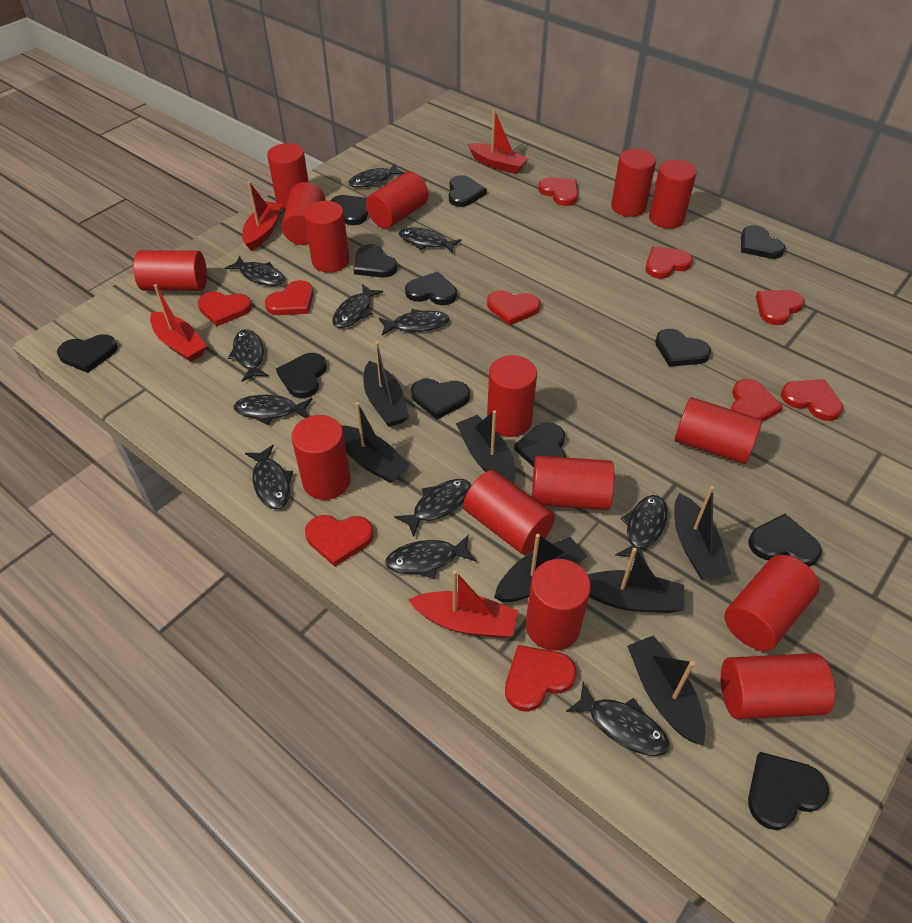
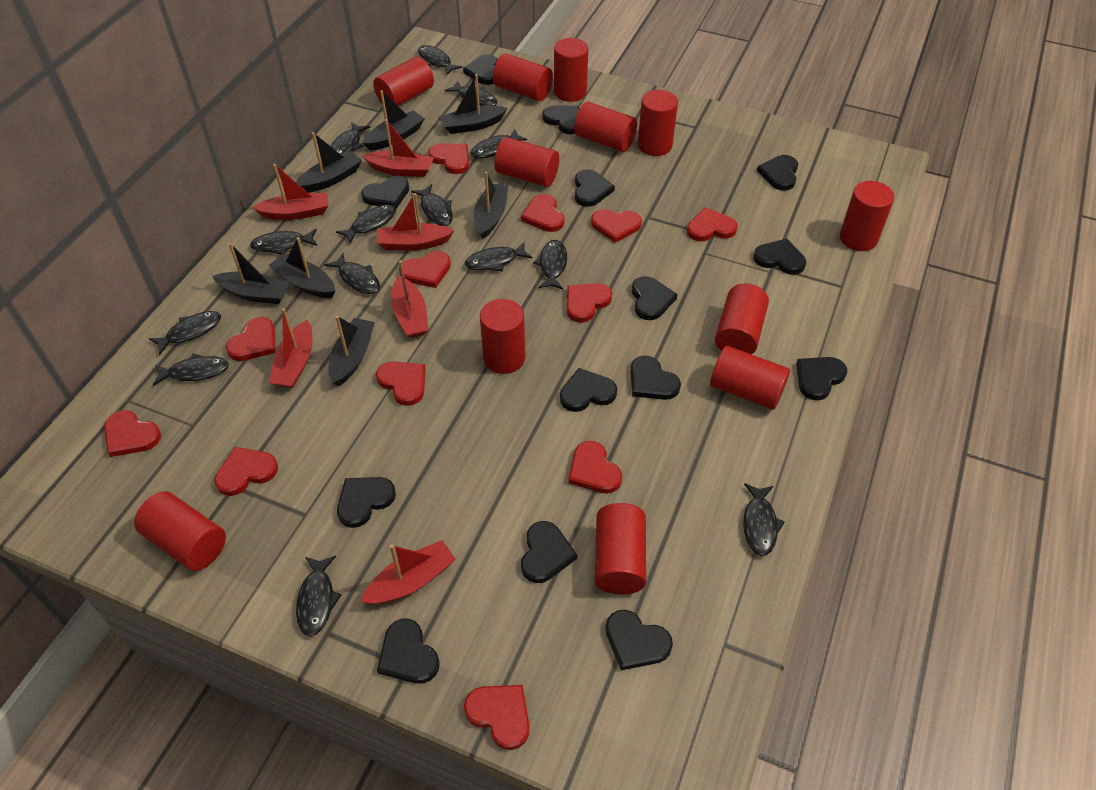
black fish: 12 -> 14
black heart: 12 -> 14
red boat: 4 -> 6
red cylinder: 15 -> 12
red heart: 10 -> 12

